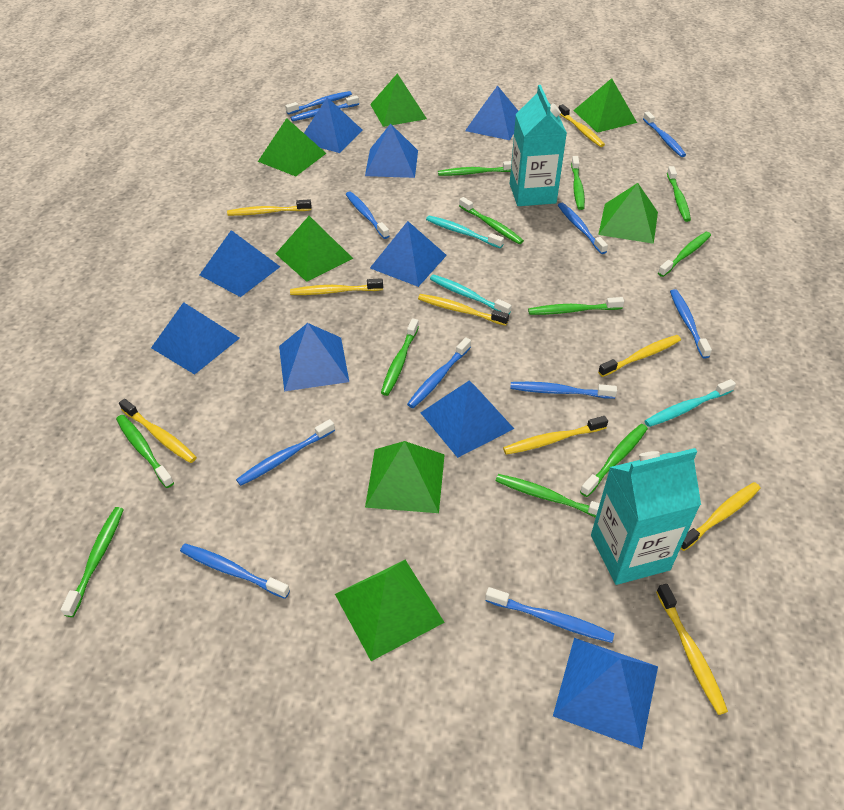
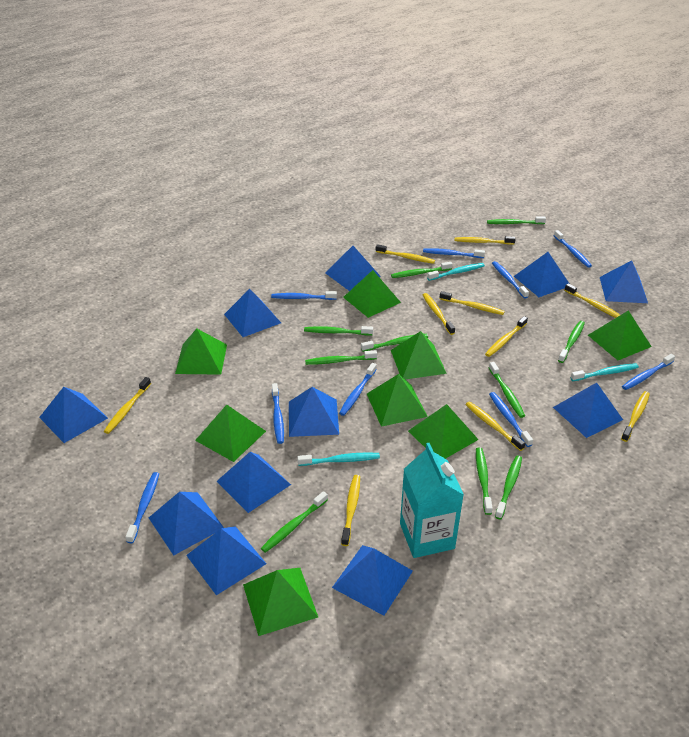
blue pyramid: 9 -> 11
blue toothbrush: 11 -> 9
green pyramid: 7 -> 8
green toothbrush: 11 -> 10
turquoise carton: 2 -> 1
yellow toothbrush: 9 -> 10

